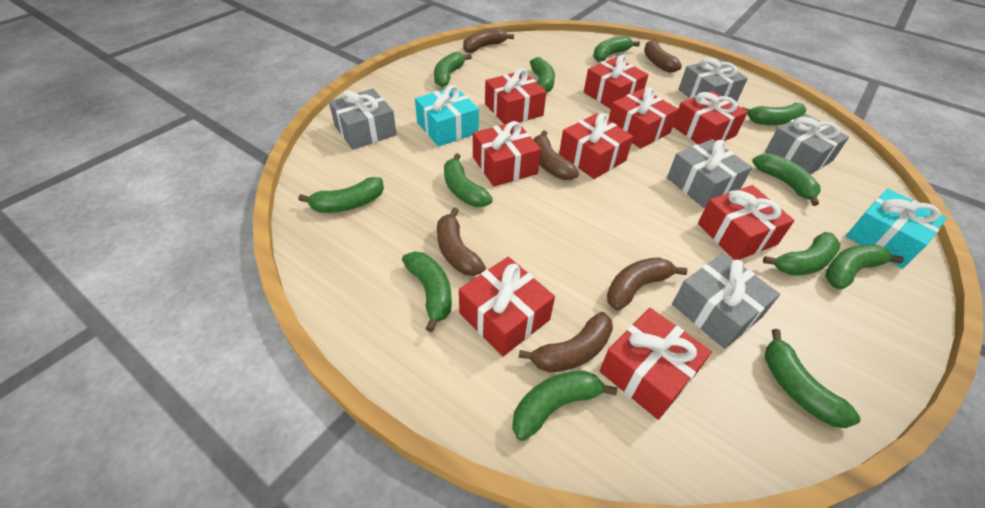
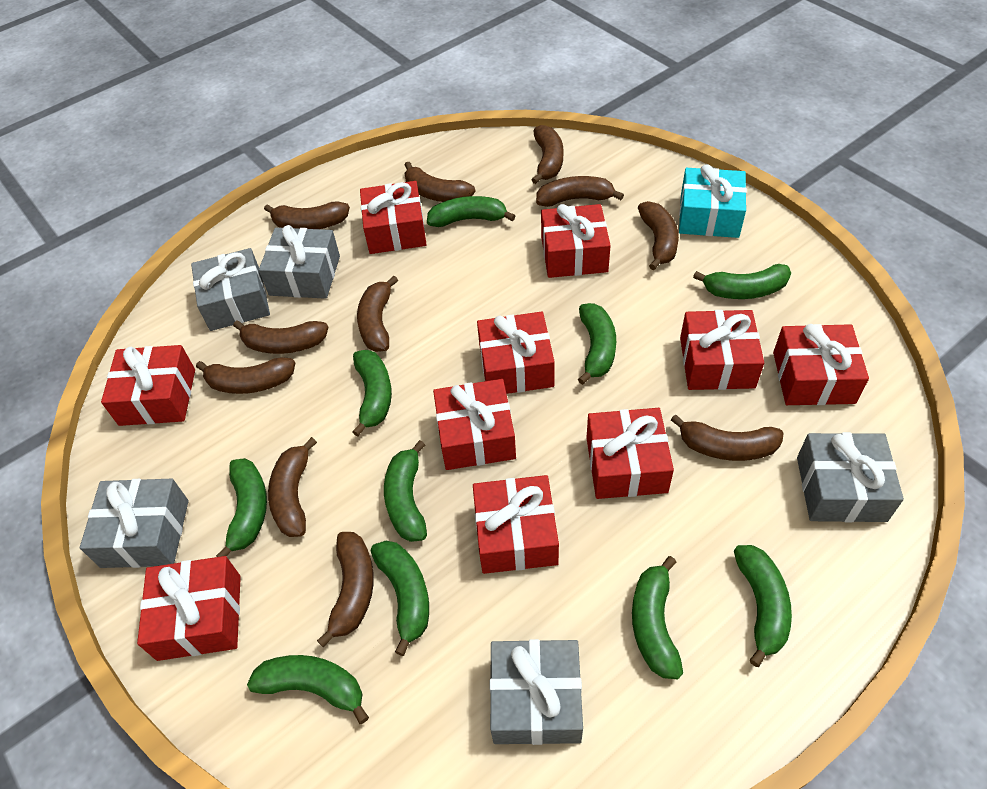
brown banana: 6 -> 11
green banana: 12 -> 10
red gift: 9 -> 10
turquoise gift: 2 -> 1

